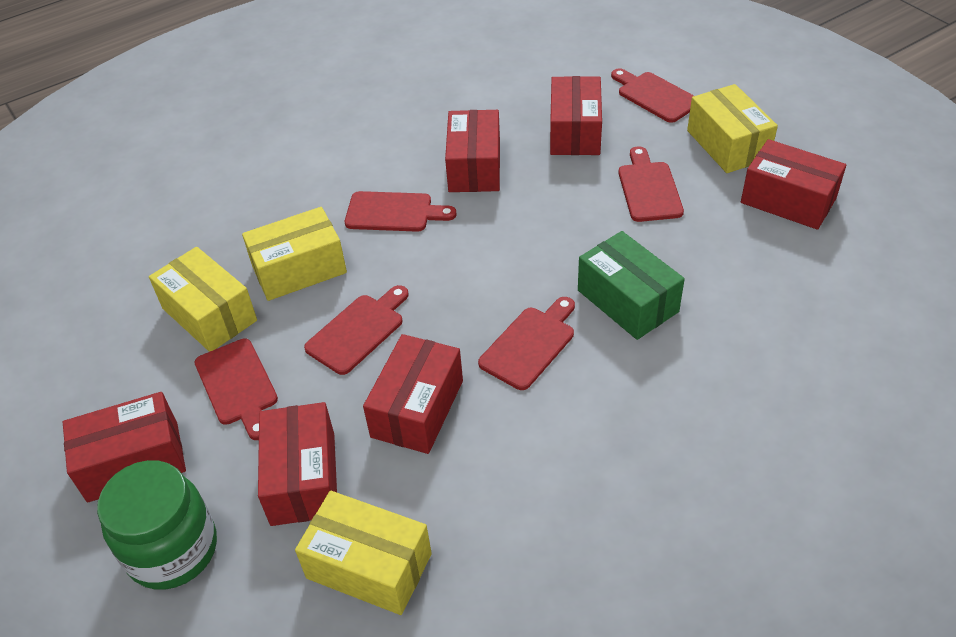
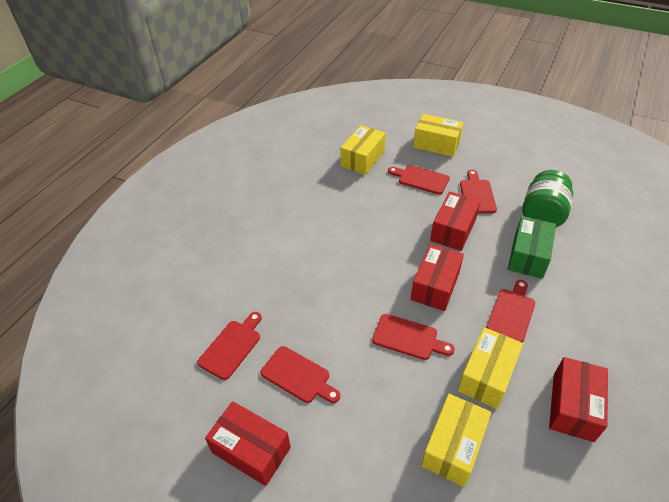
red box: 6 -> 4

